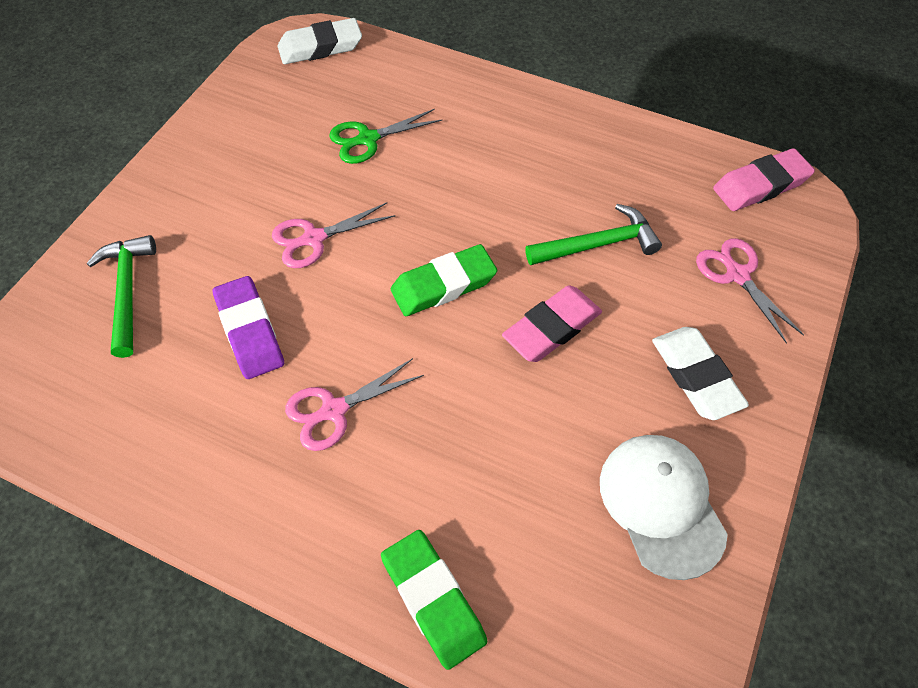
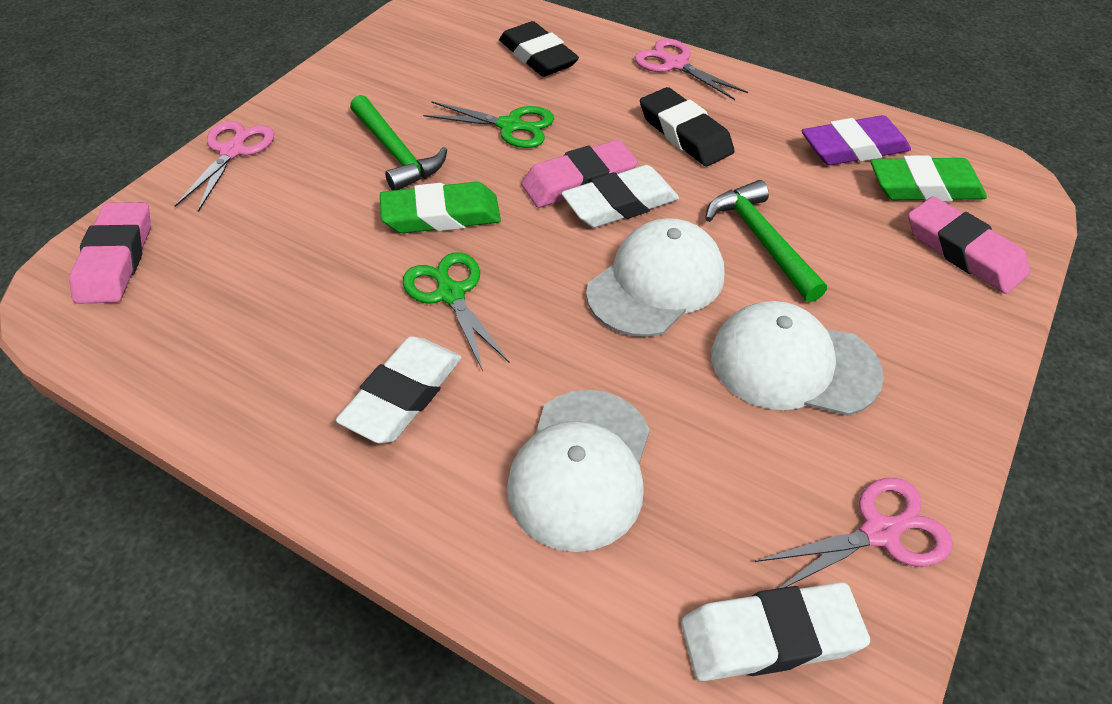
black eraser: 0 -> 2
green scissors: 1 -> 2
pink eraser: 2 -> 3
white cap: 1 -> 3
white eraser: 2 -> 3

